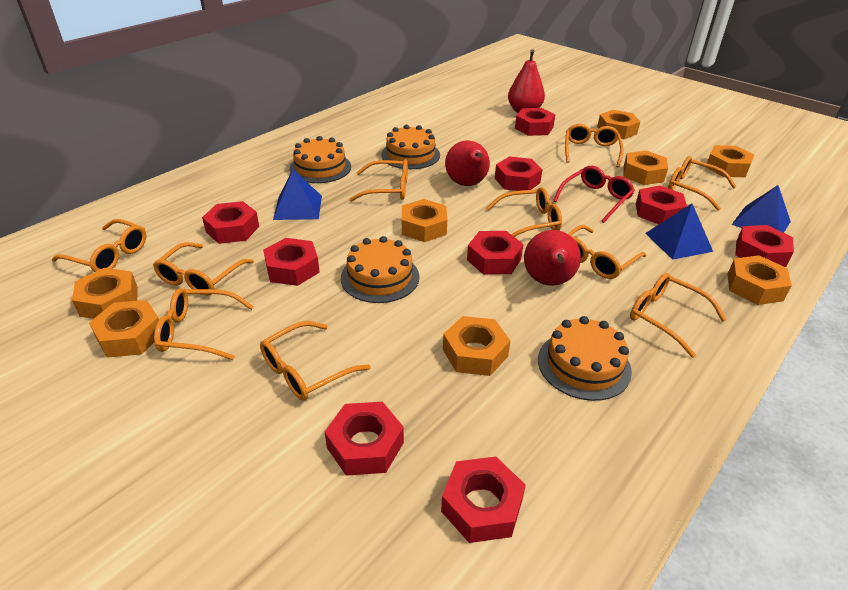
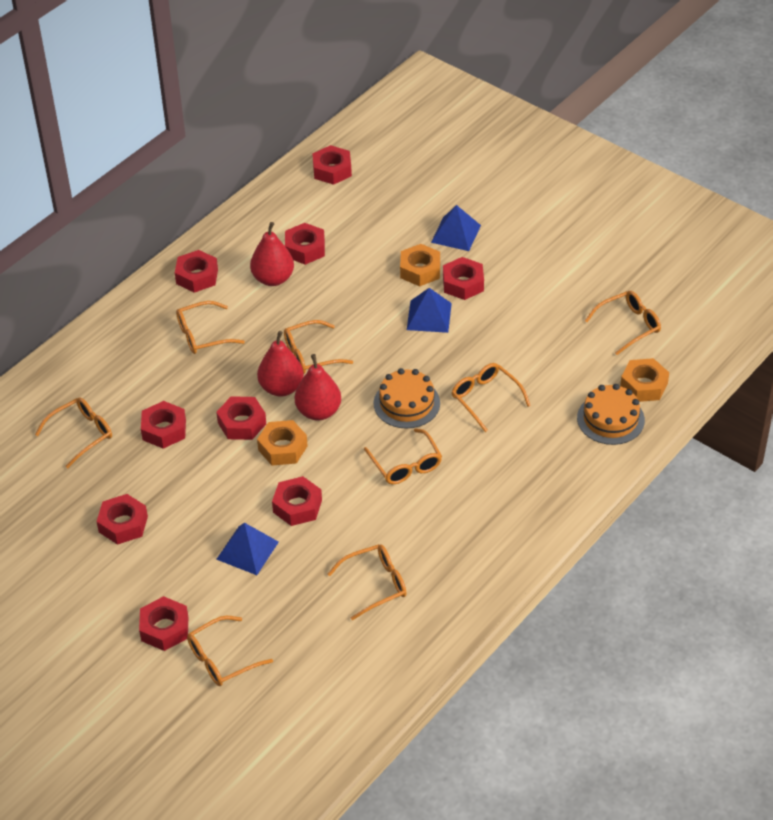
orange cake: 4 -> 2
orange glasses: 10 -> 8
orange nut: 8 -> 3
red glasses: 1 -> 0

